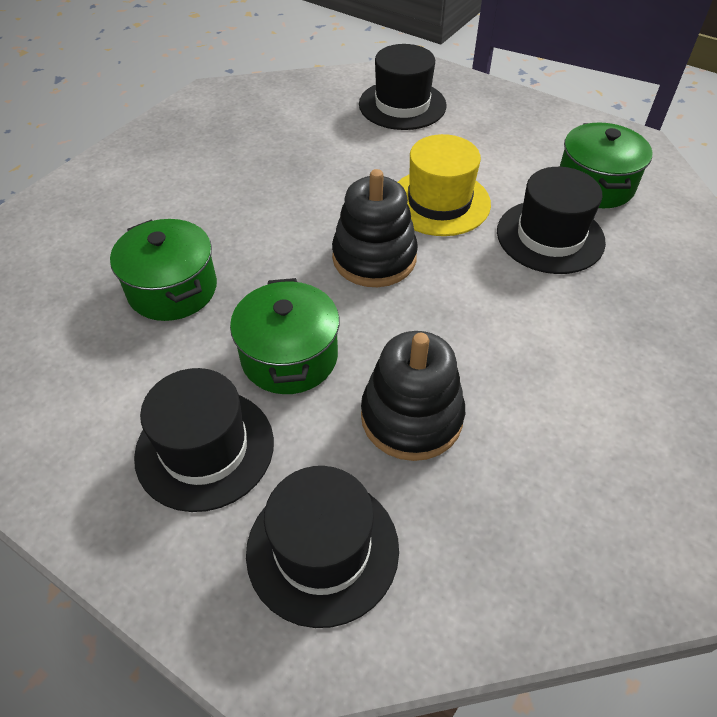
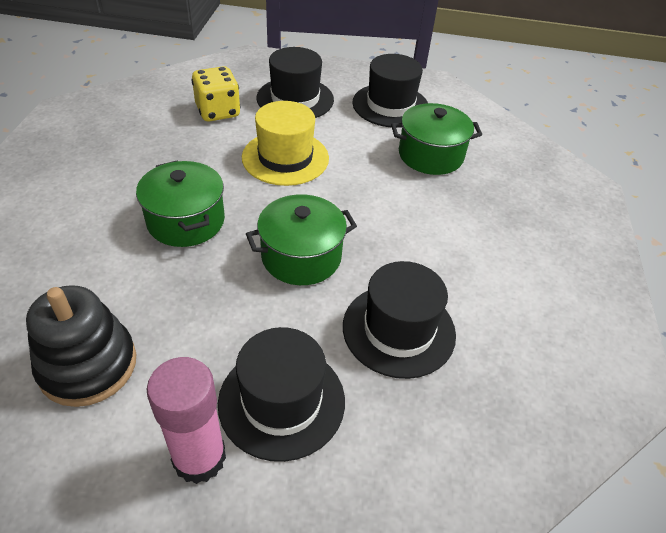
black stacking toy: 2 -> 1
pink glue stick: 0 -> 1
yellow dice: 0 -> 1

